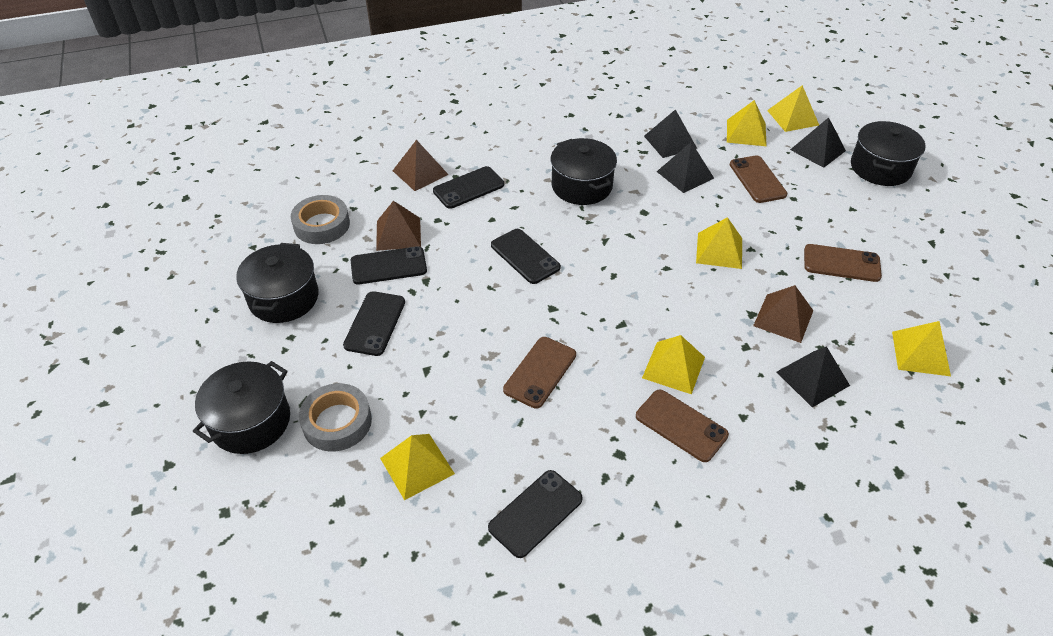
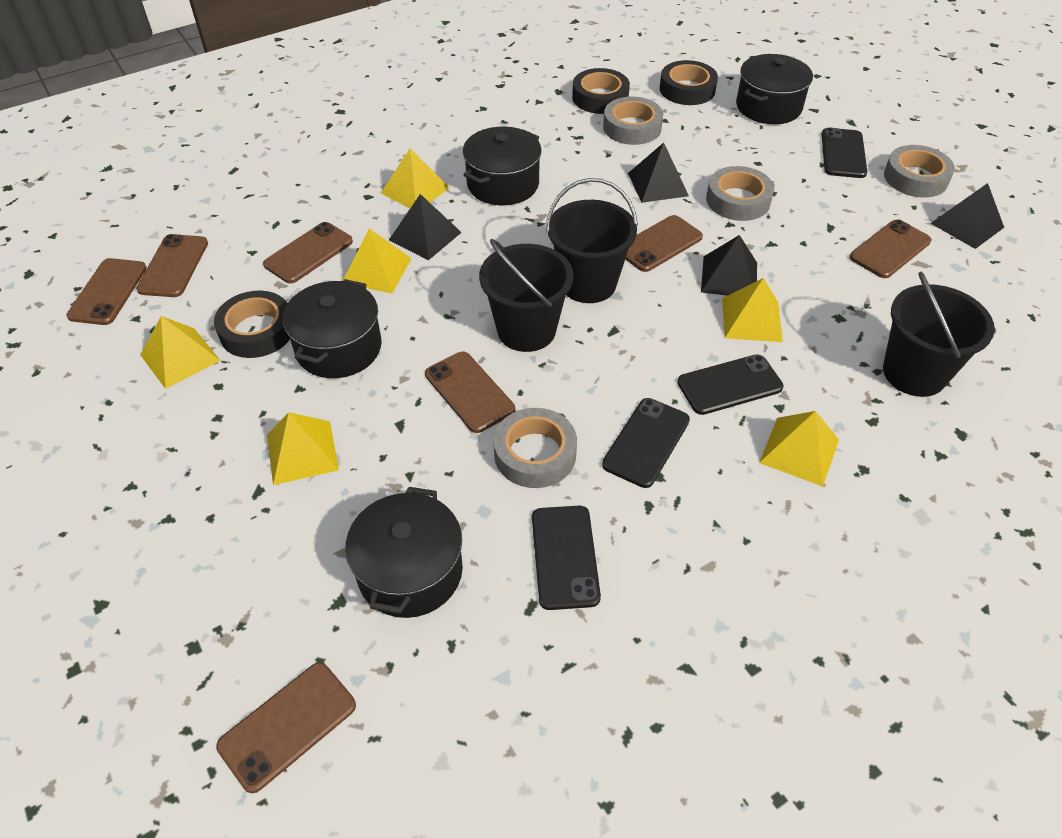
black bucket: 0 -> 3
black phone: 5 -> 4
black tape: 0 -> 3
brown phone: 4 -> 7
brown pyramid: 3 -> 0
grey tape: 2 -> 4

